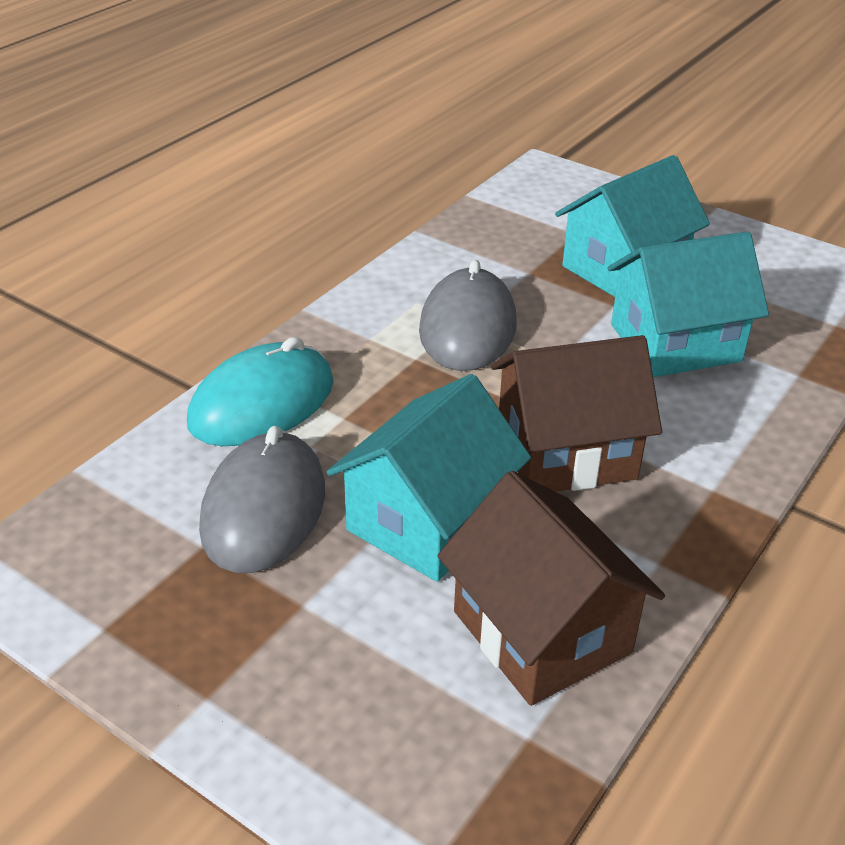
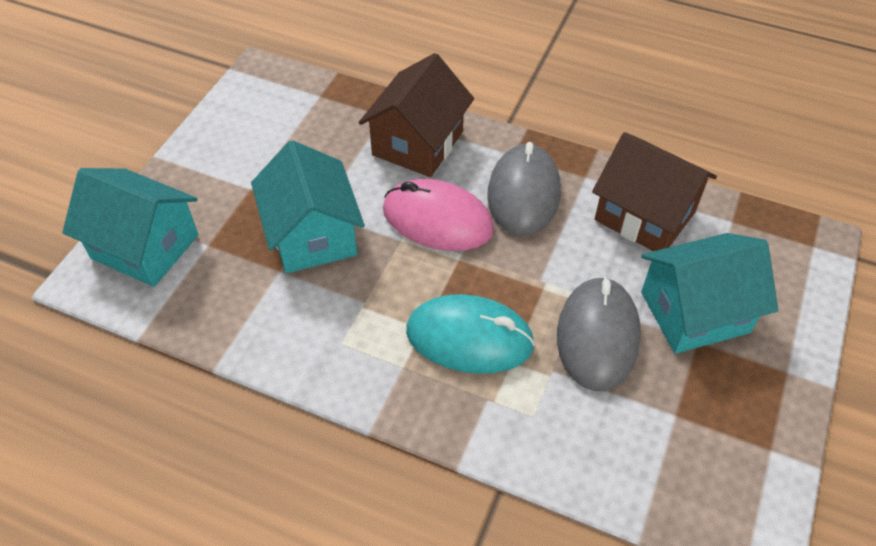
pink mouse: 0 -> 1

